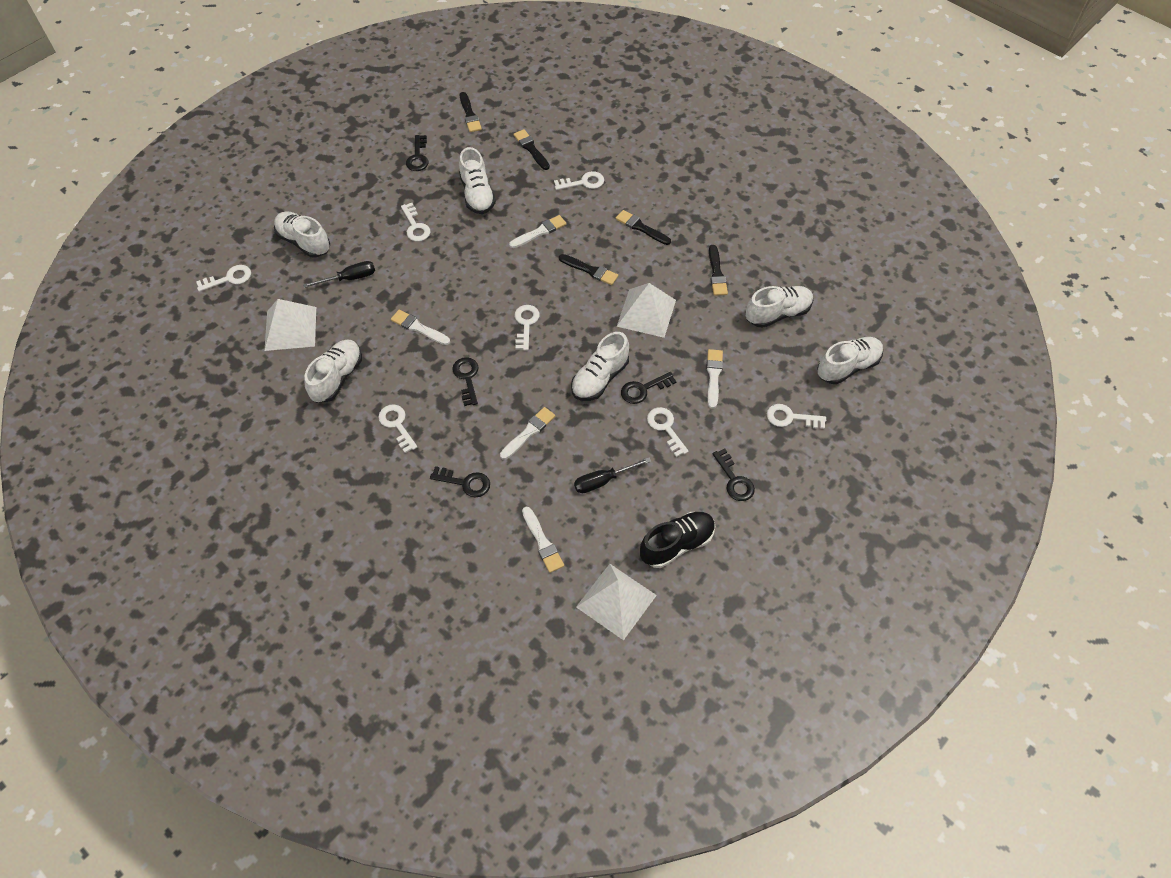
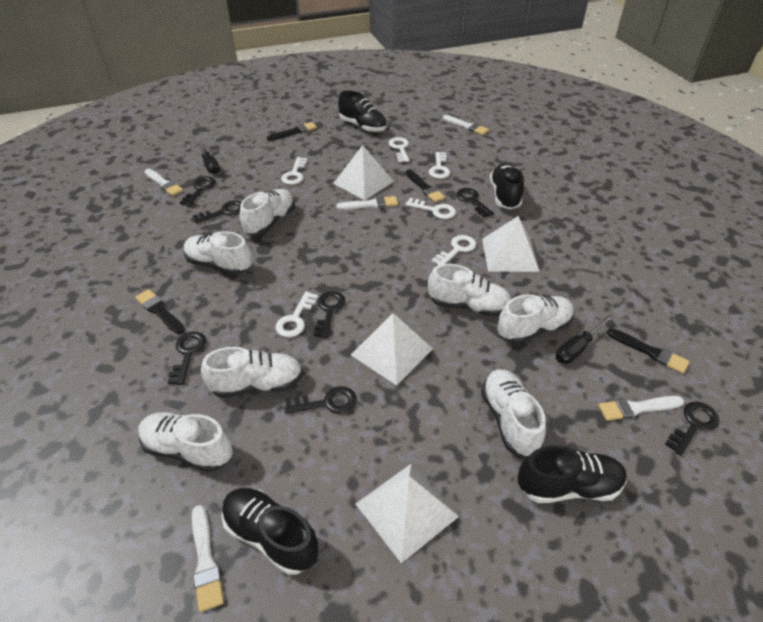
black brush: 5 -> 4
black key: 5 -> 7
black shoe: 1 -> 4
white key: 7 -> 6
white pyramid: 3 -> 4
white shoe: 6 -> 7

